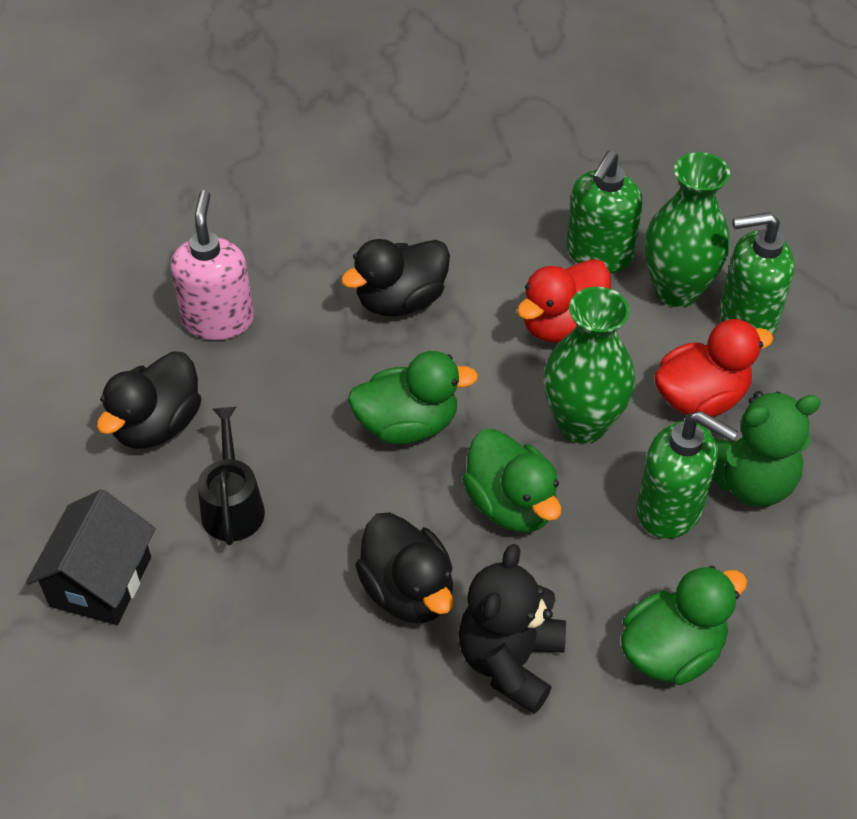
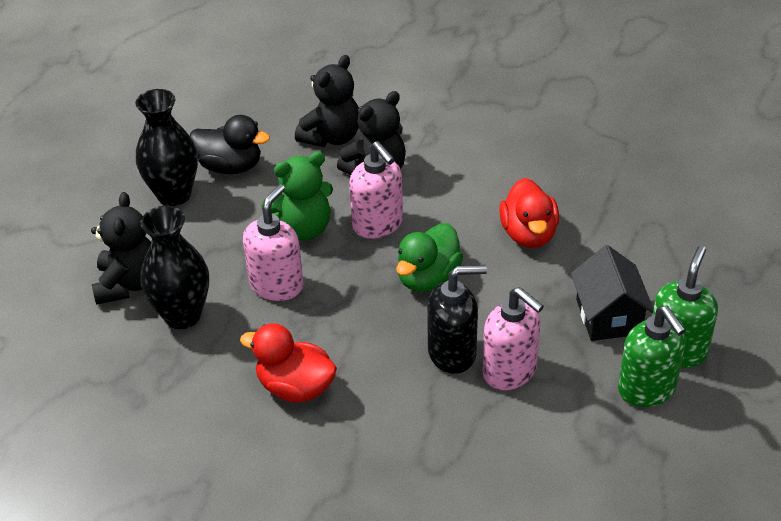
black duck: 3 -> 1
black soap dispenser: 0 -> 1
black teddy bear: 1 -> 3
black vase: 0 -> 2
black watering can: 1 -> 0
green duck: 3 -> 1
green soap dispenser: 3 -> 2
green vase: 2 -> 0
pink soap dispenser: 1 -> 3

